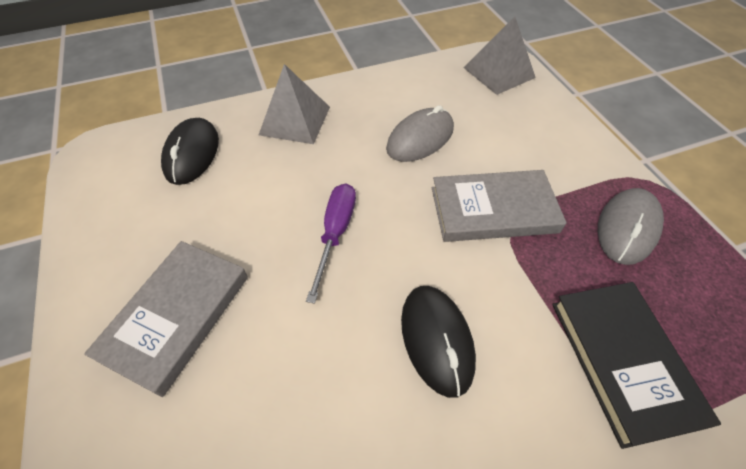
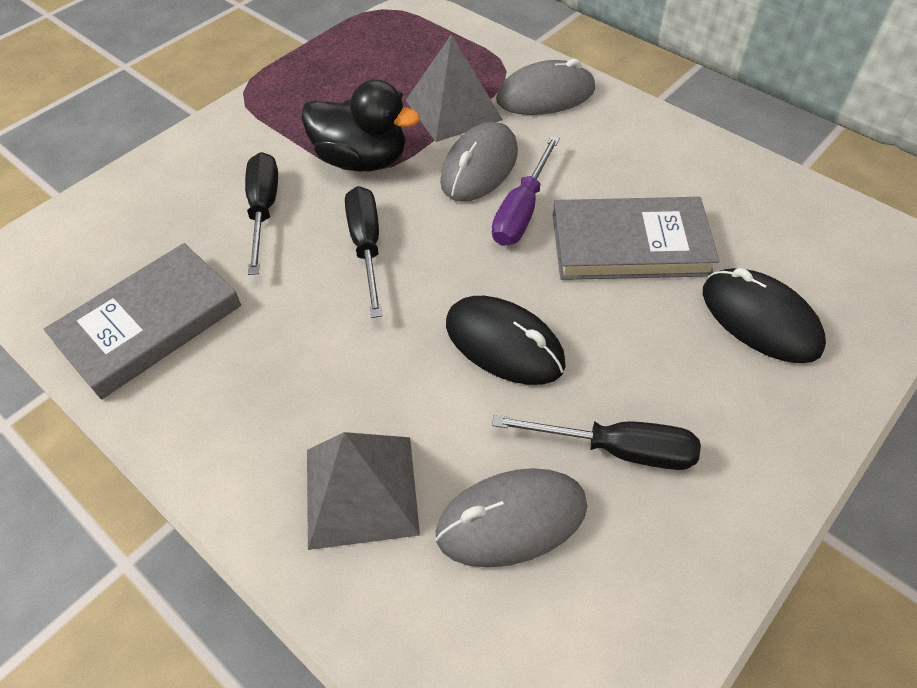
black book: 1 -> 0
black duck: 0 -> 1
black screwdriver: 0 -> 3
grey mouse: 2 -> 3

